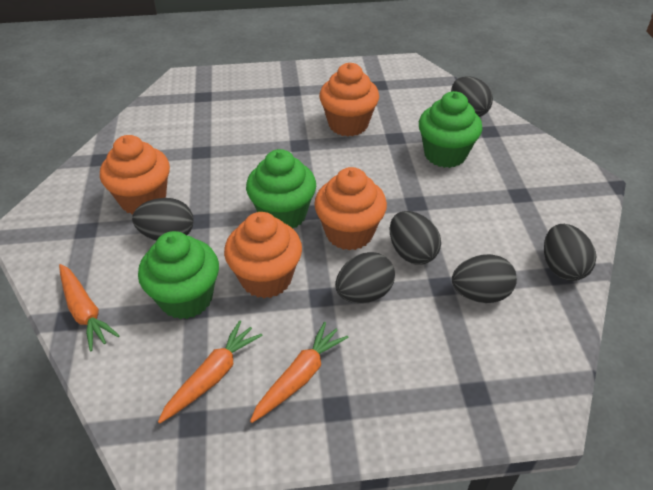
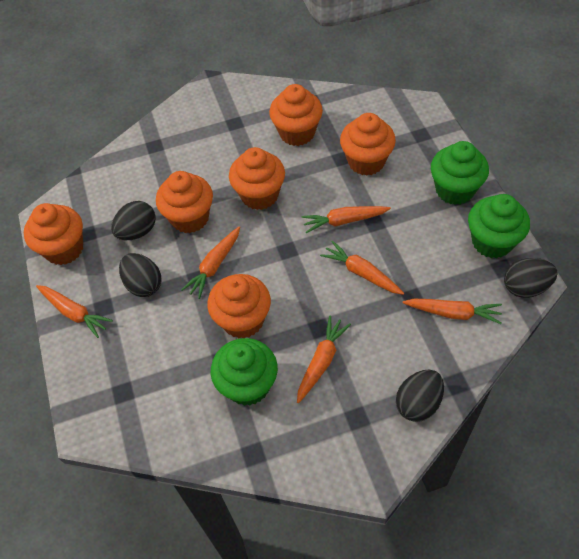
black egg: 6 -> 4
orange carrot: 3 -> 6
orange cupcake: 4 -> 6

